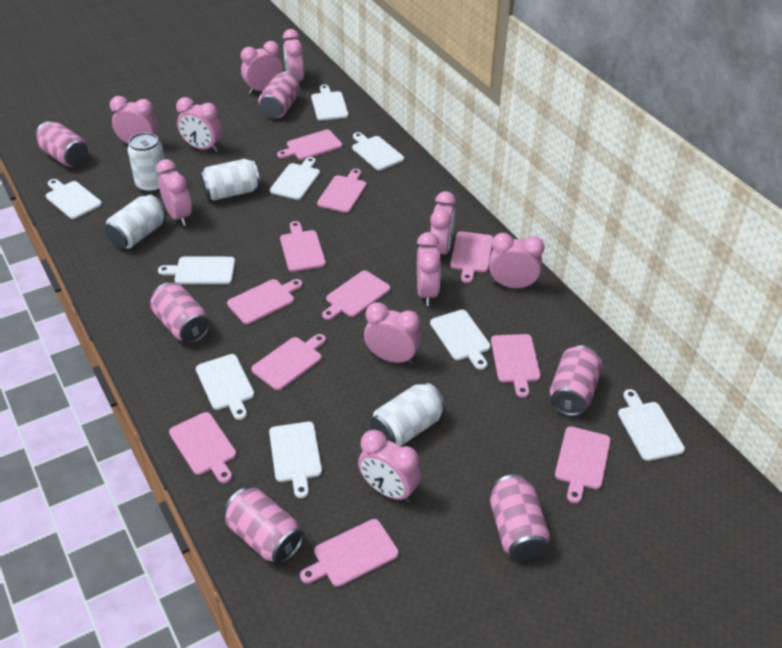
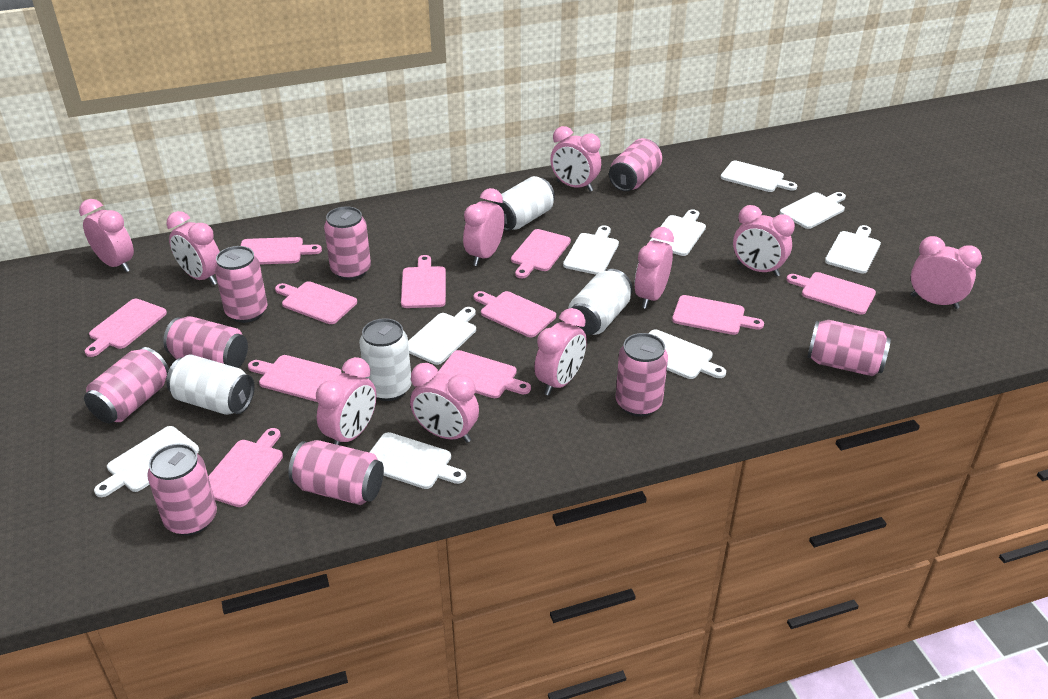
pink can: 6 -> 9

